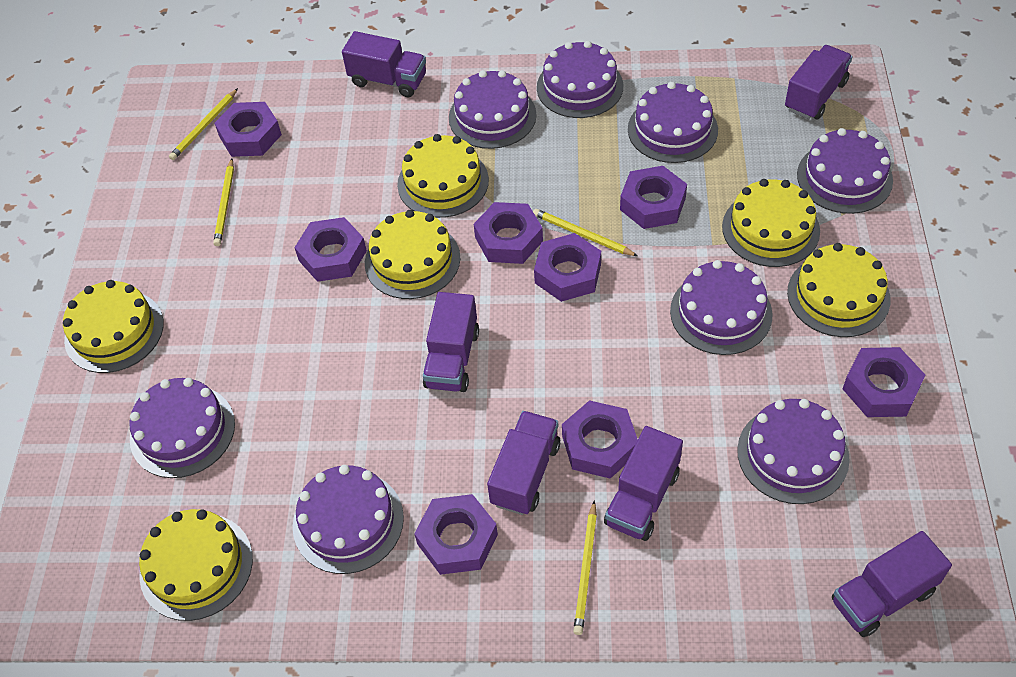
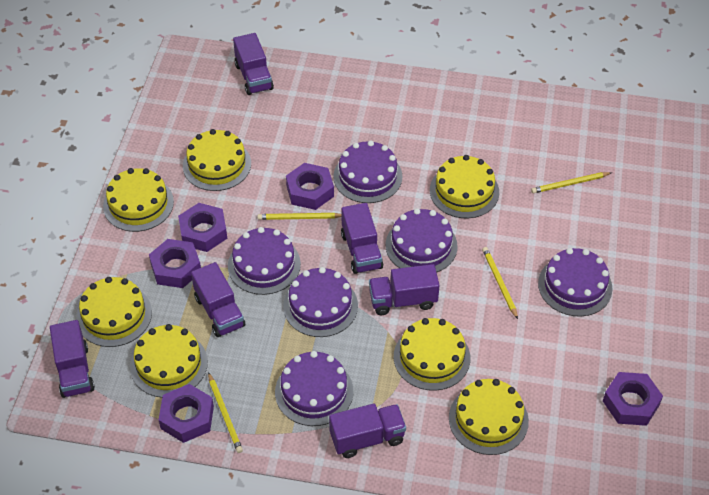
purple cake: 8 -> 6
purple nut: 8 -> 5
yellow cake: 6 -> 7

